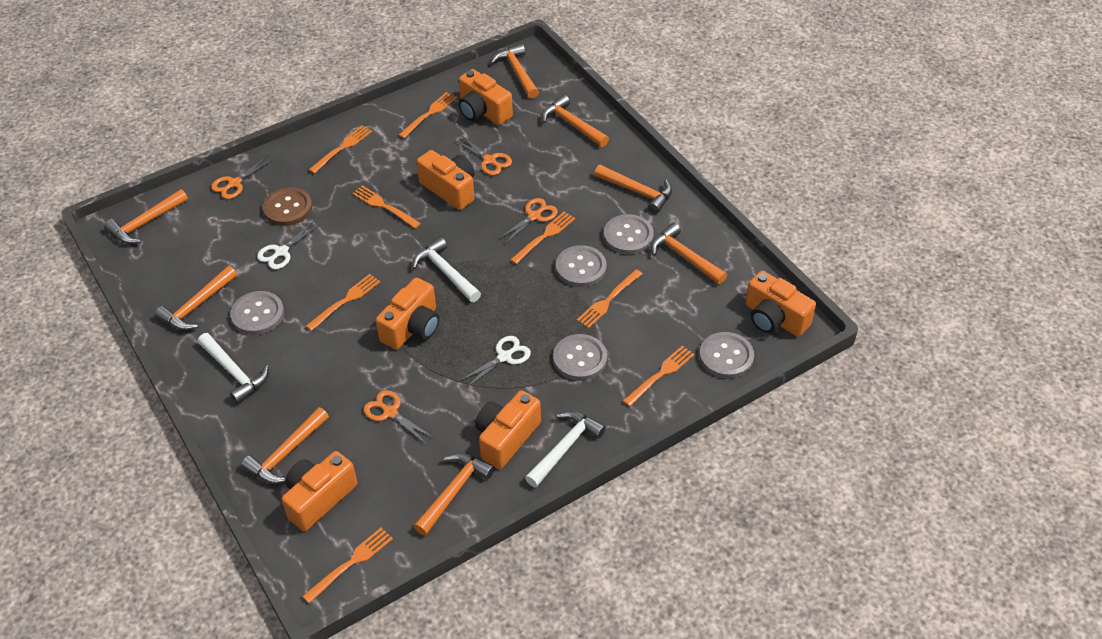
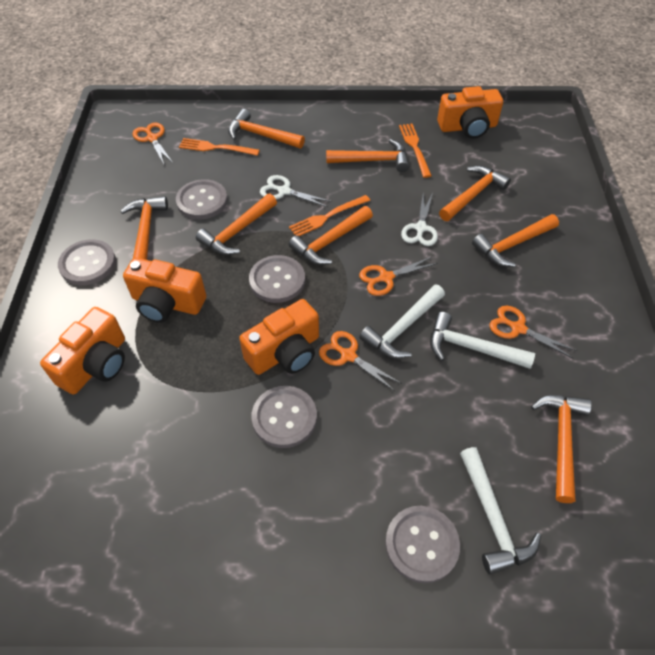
brown button: 1 -> 0
orange camera: 6 -> 4
orange fork: 8 -> 3

